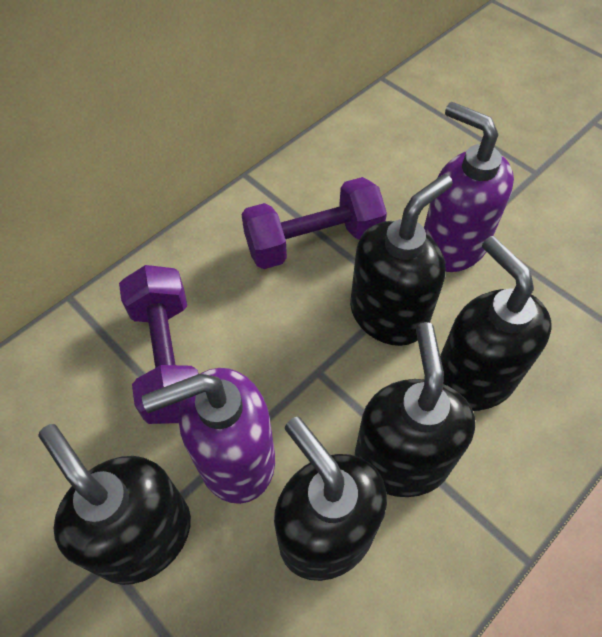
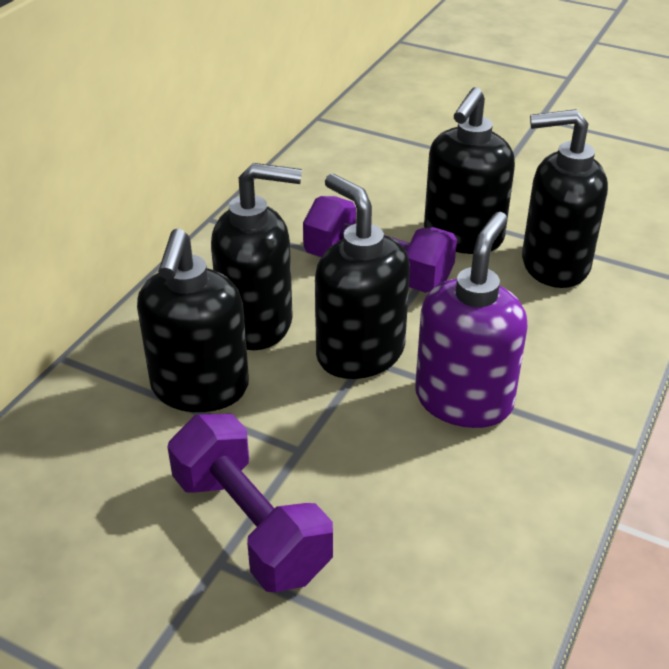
purple soap dispenser: 2 -> 1

